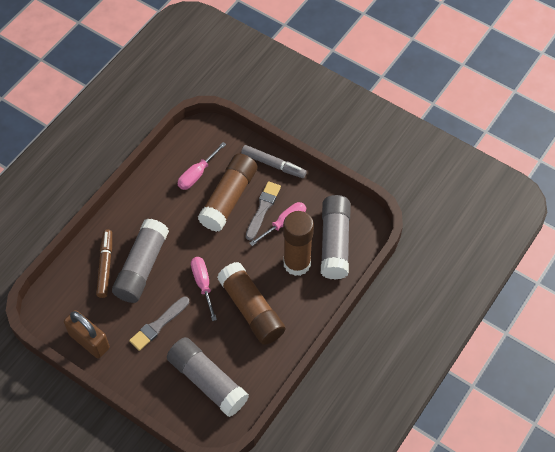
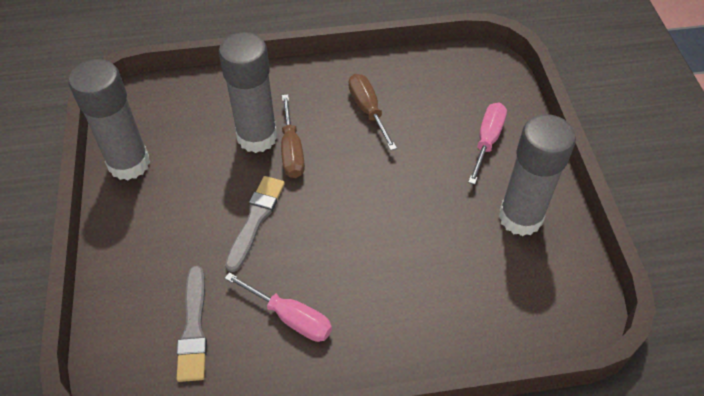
brown glue stick: 3 -> 0
brown marker: 1 -> 0
brown padlock: 1 -> 0
brown screwdriver: 0 -> 2
grey marker: 1 -> 0
pink screwdriver: 3 -> 2

